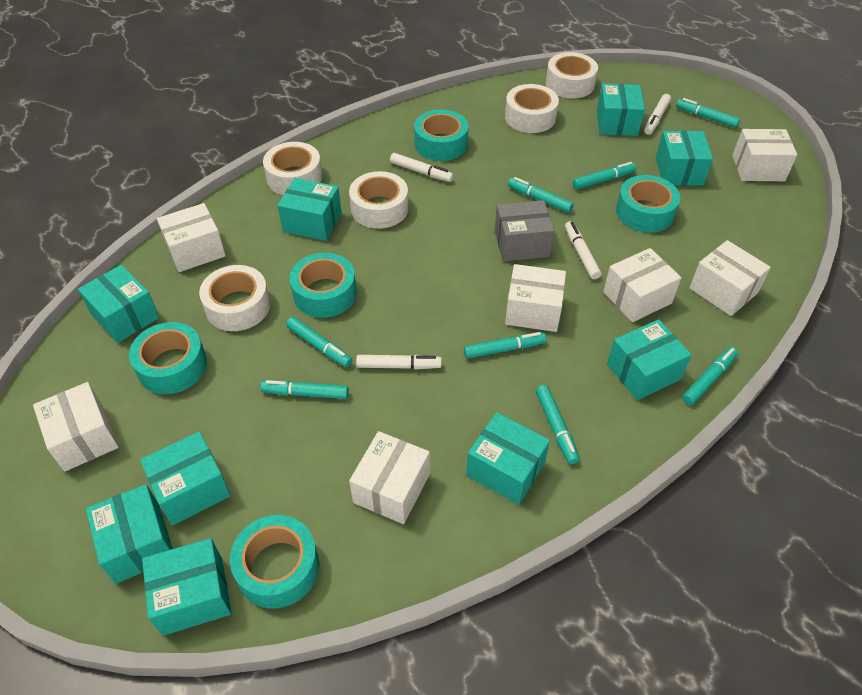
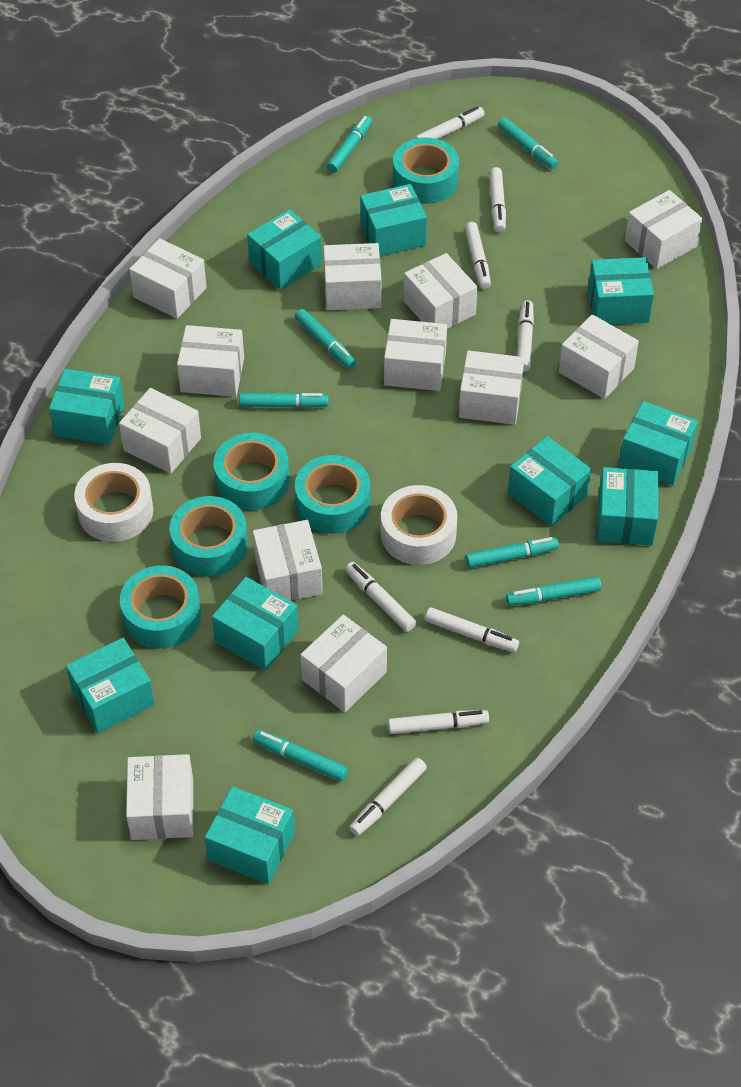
grey box: 1 -> 0
turquoise box: 9 -> 10
turquoise marker: 8 -> 7
white box: 7 -> 12
white marker: 4 -> 8
white tape: 5 -> 2

